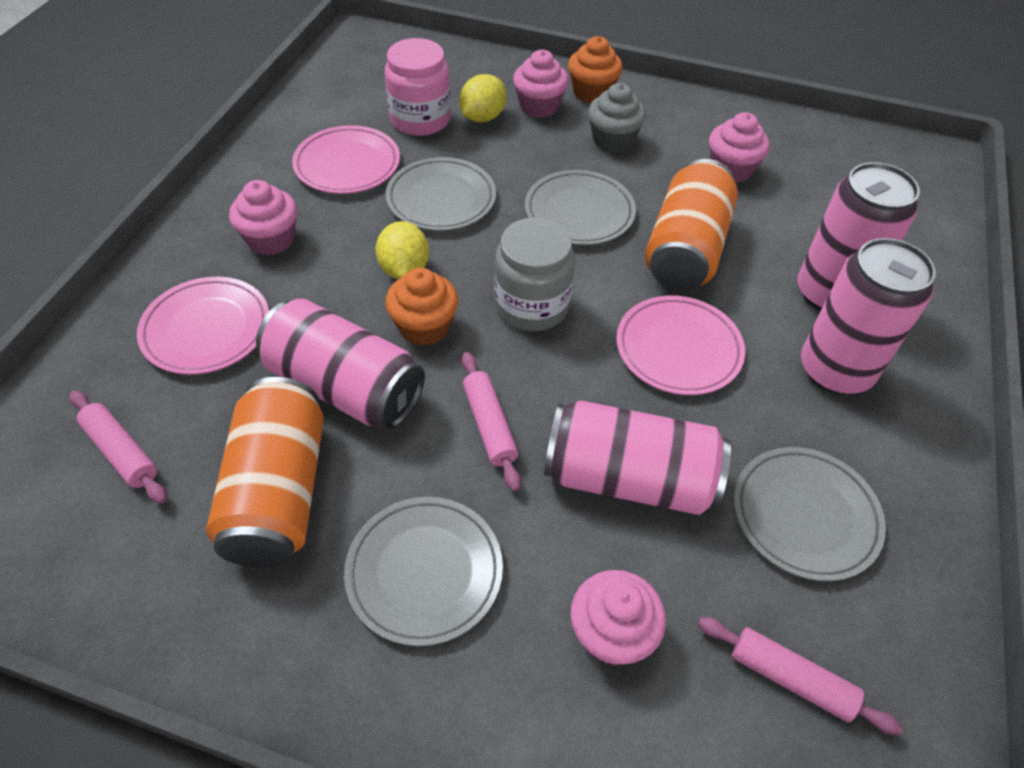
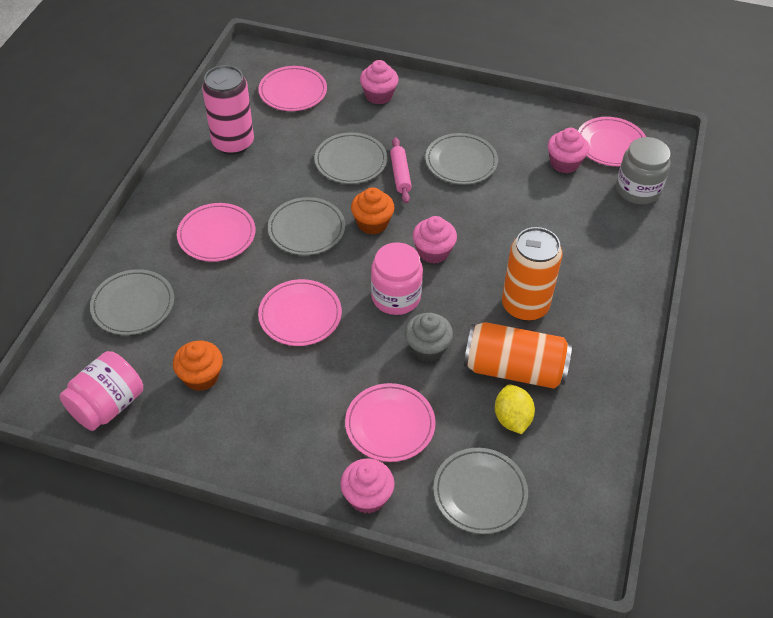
grey plate: 4 -> 5
pink can: 4 -> 1
pink jar: 1 -> 2
pink plate: 3 -> 5
pink rolling pin: 3 -> 1
yellow lemon: 2 -> 1

